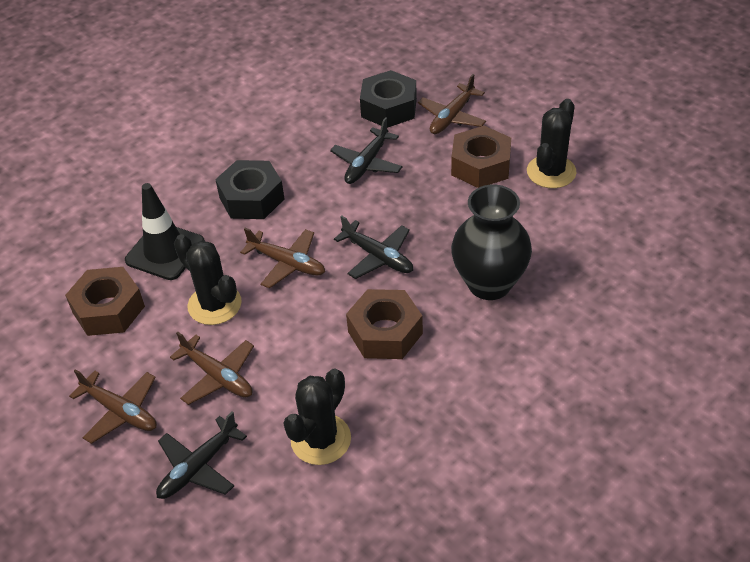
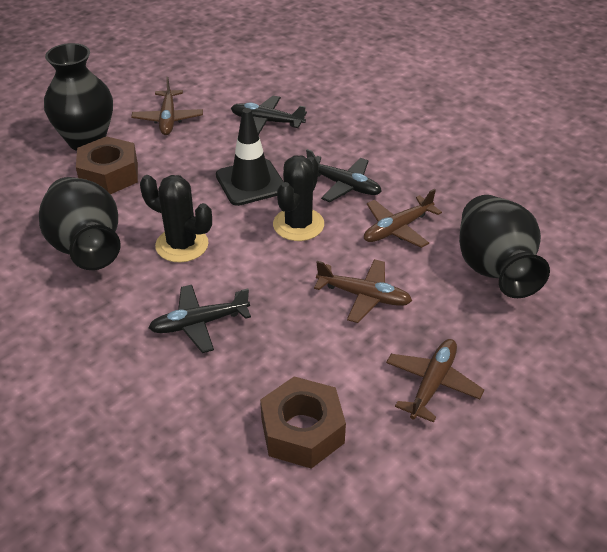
black cactus: 3 -> 2
black nut: 2 -> 0
black vase: 1 -> 3
brown nut: 3 -> 2

